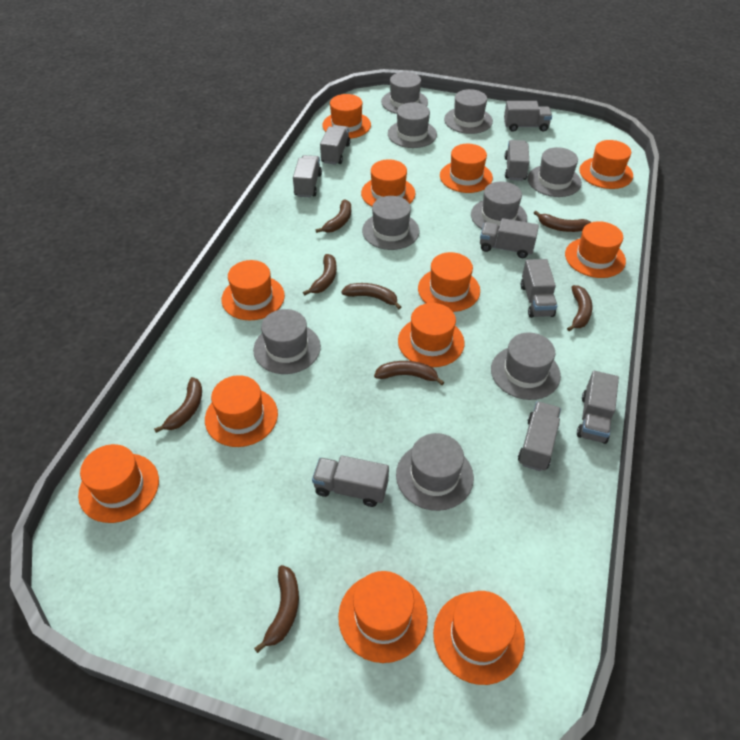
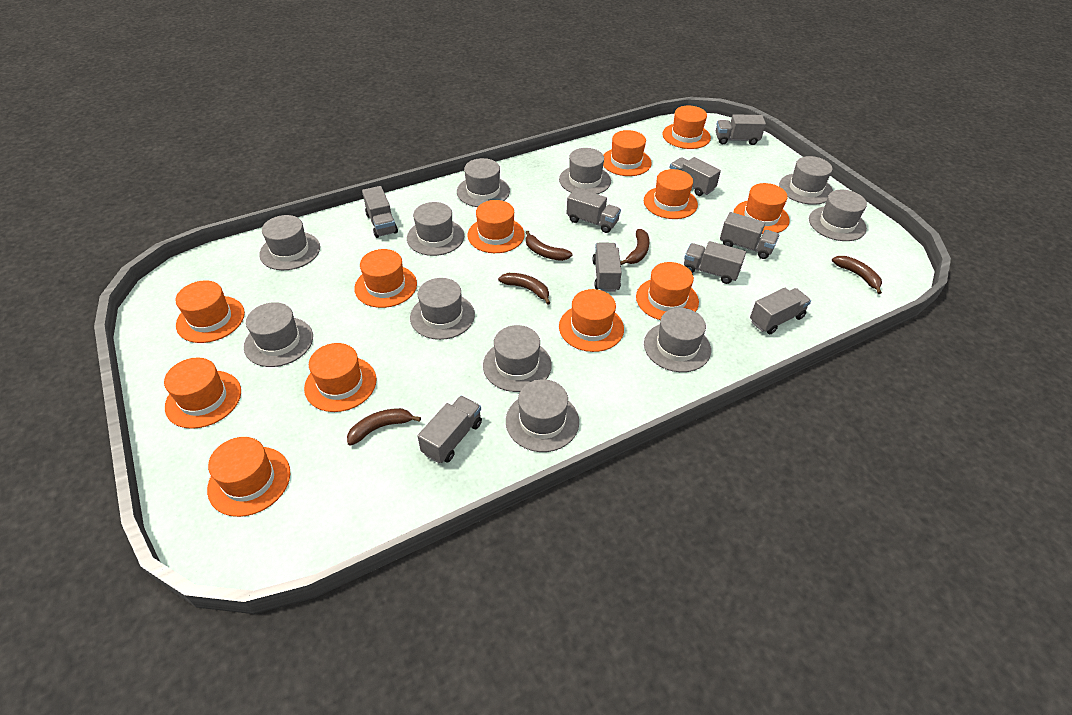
brown banana: 8 -> 5
grey hat: 9 -> 11

